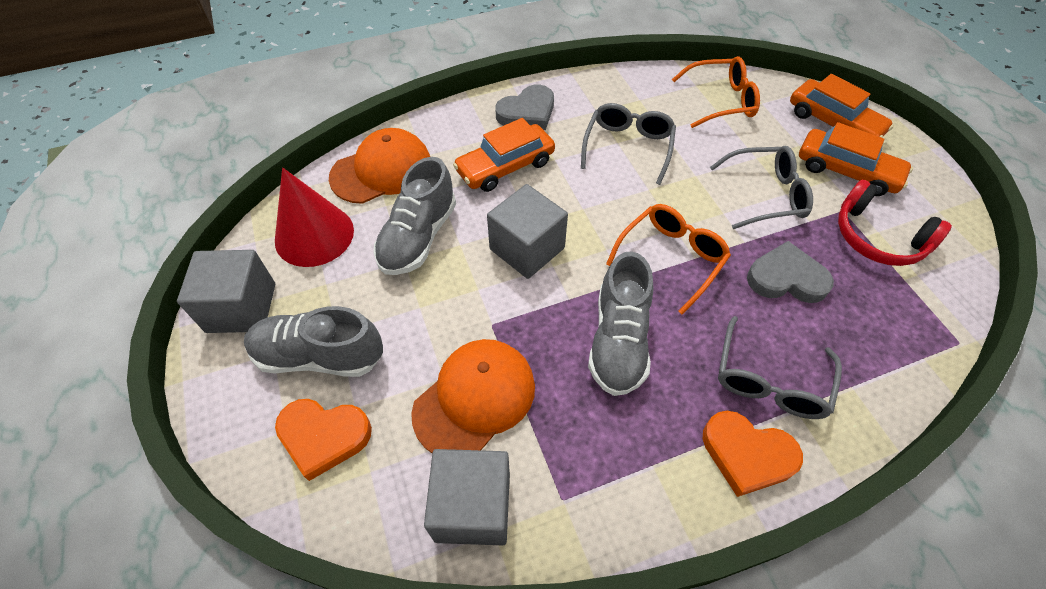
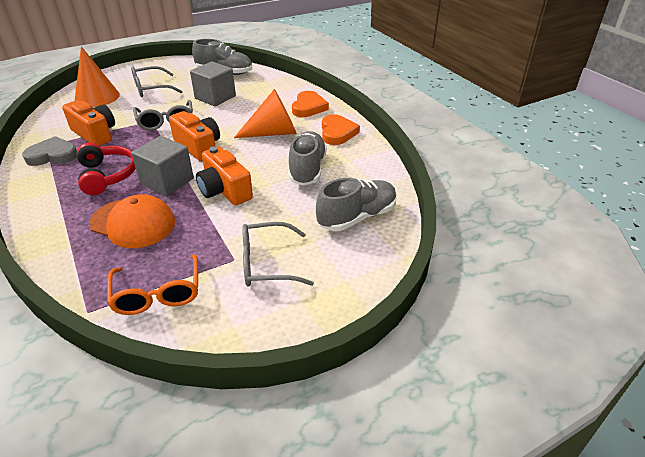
grey cube: 3 -> 2
grey heart: 2 -> 1
orange camera: 0 -> 3
orange cap: 2 -> 1
orange car: 3 -> 0
orange cone: 0 -> 2
orange glasses: 2 -> 1
red cone: 1 -> 0

